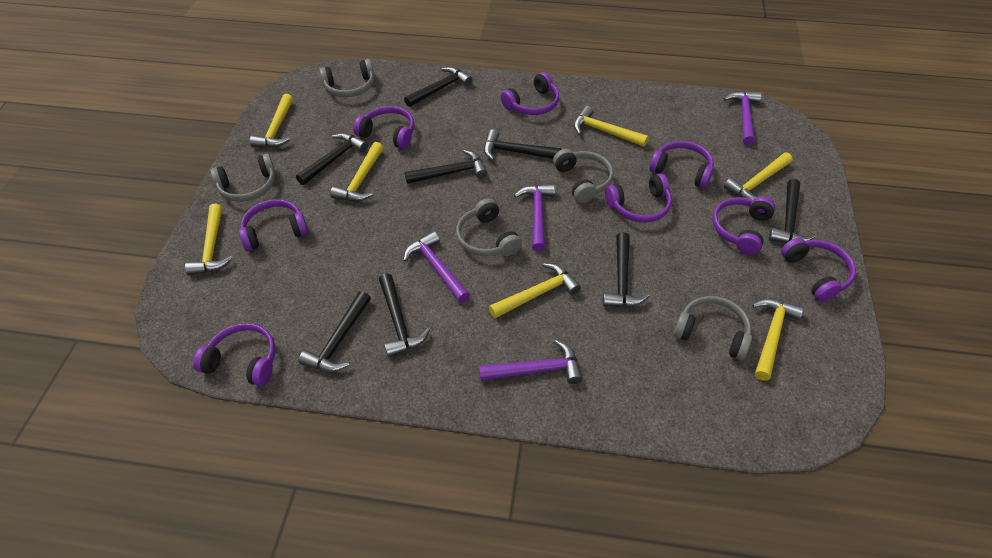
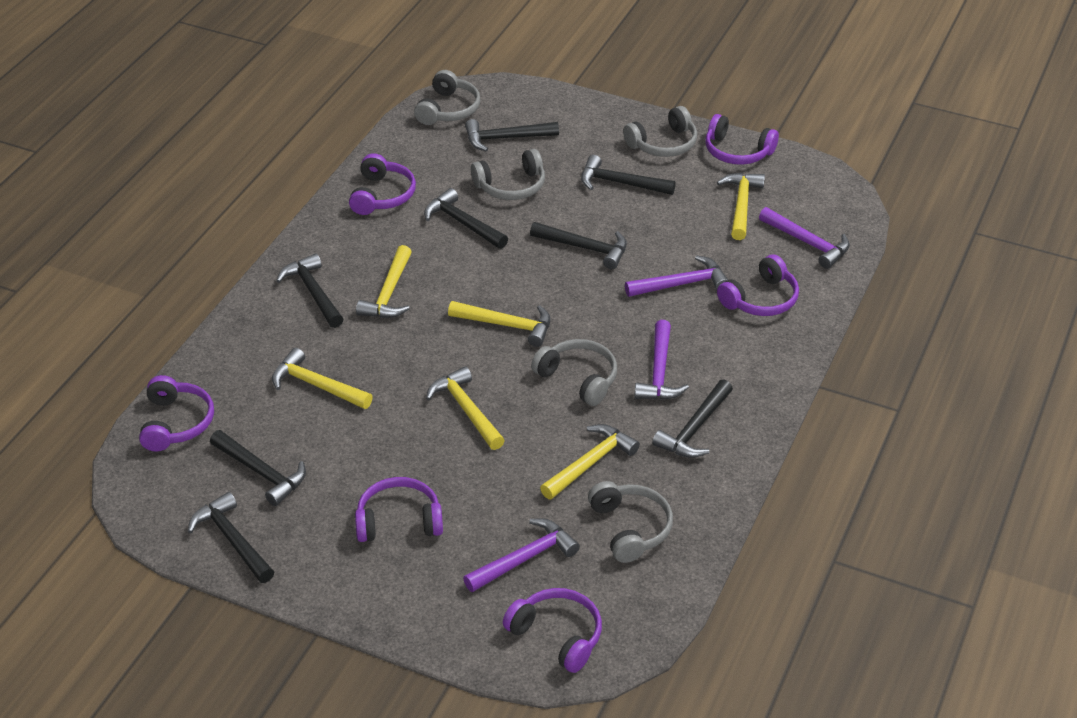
purple headphones: 8 -> 6
yellow hammer: 7 -> 6

